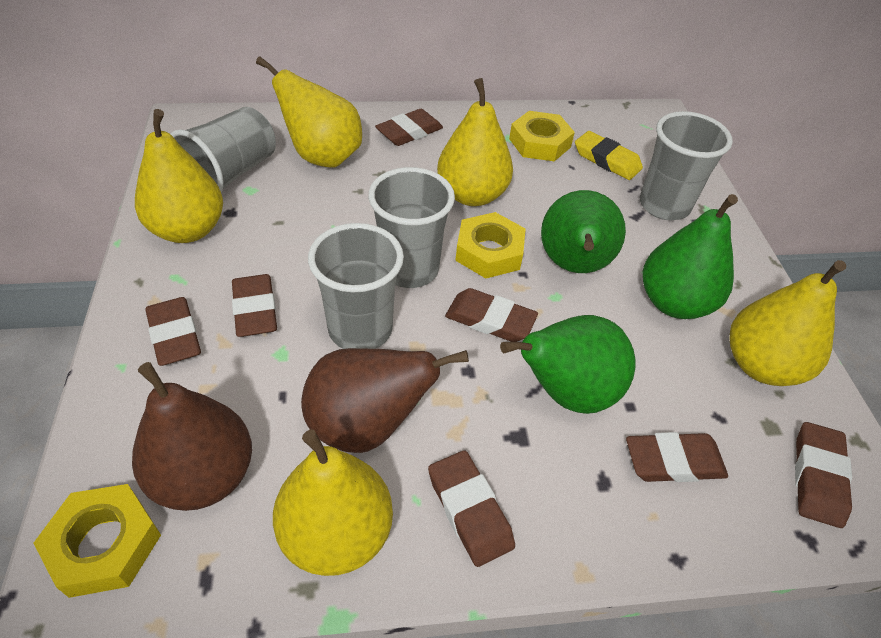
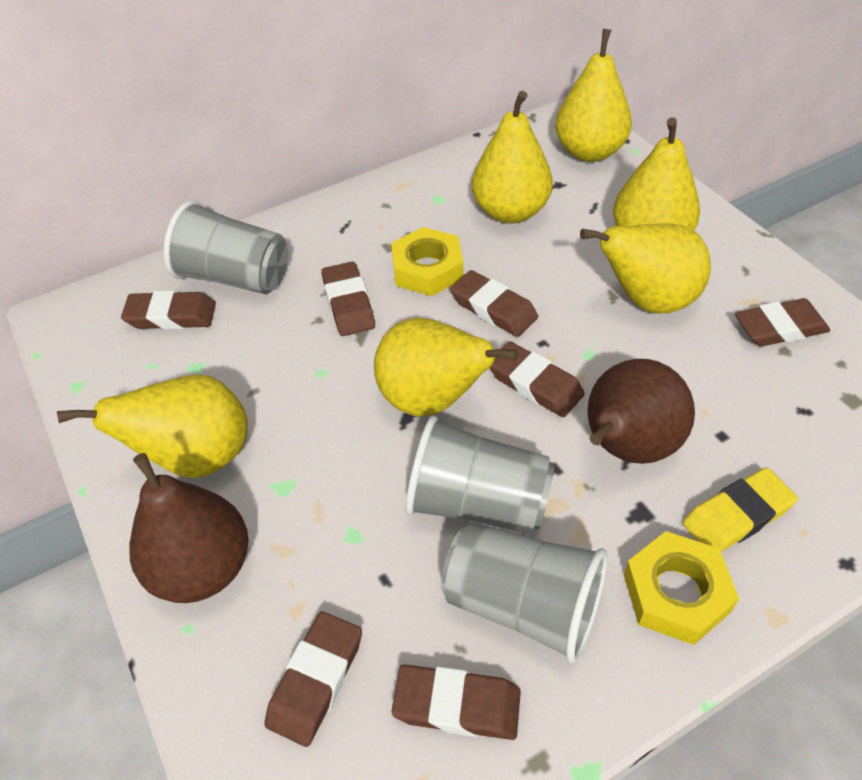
green pear: 3 -> 0
grey cup: 4 -> 3
yellow nut: 3 -> 2
yellow pear: 5 -> 6

